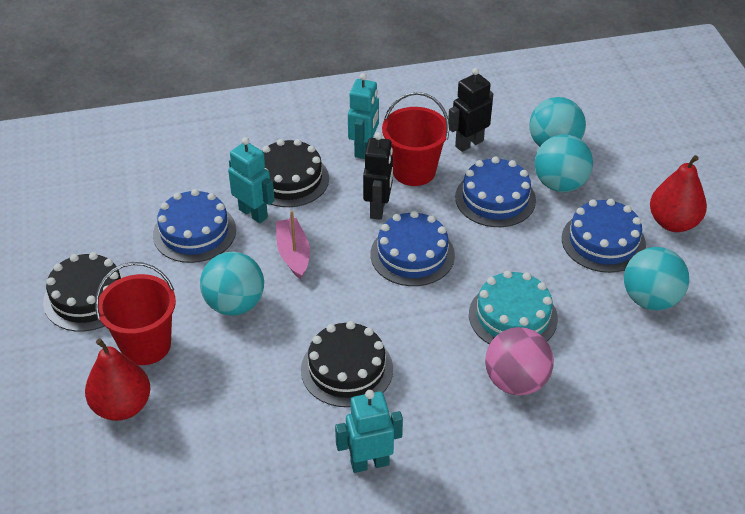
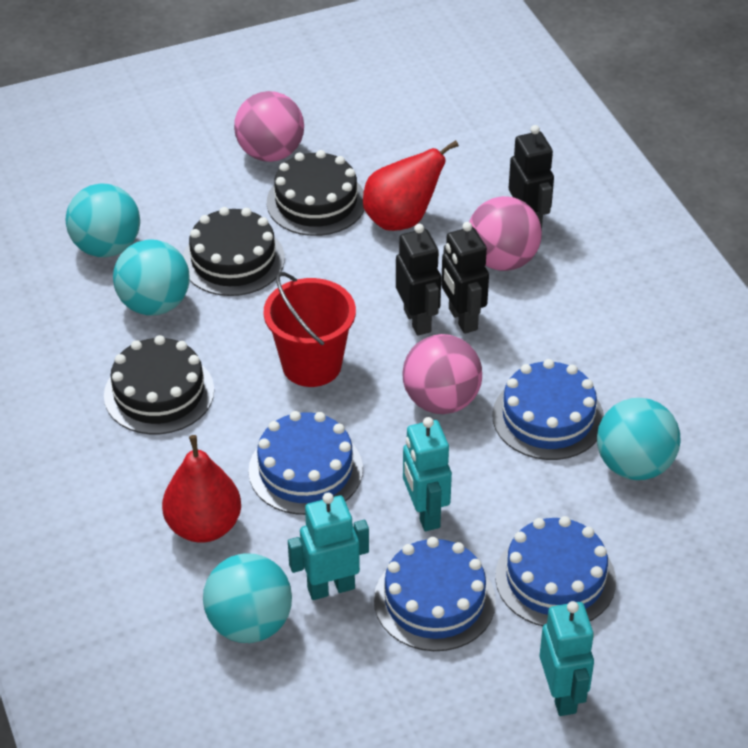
black robot: 2 -> 3
pink ball: 1 -> 3
pink boat: 1 -> 0
red bucket: 2 -> 1
turquoise cake: 1 -> 0

